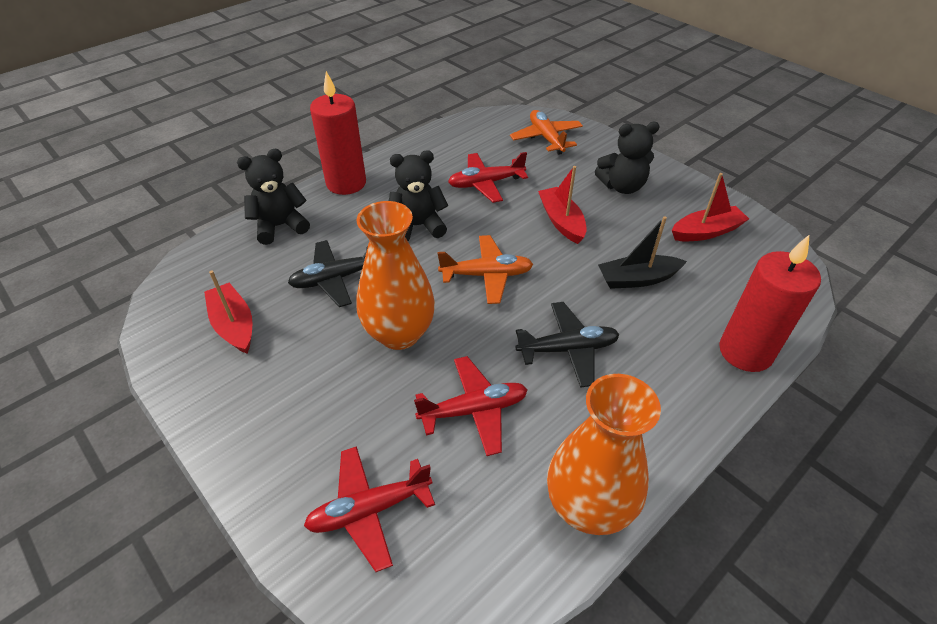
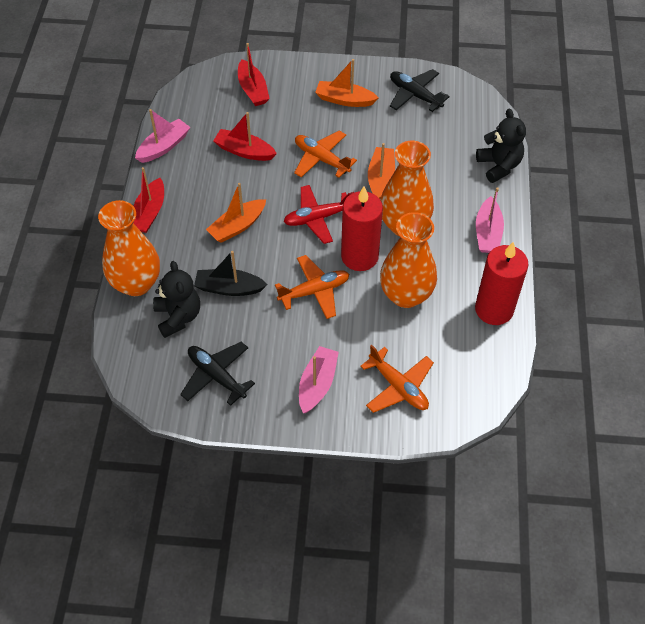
black teddy bear: 3 -> 2
orange boat: 0 -> 3
orange plane: 2 -> 3
orange vase: 2 -> 3
pink boat: 0 -> 3
red plane: 3 -> 1

